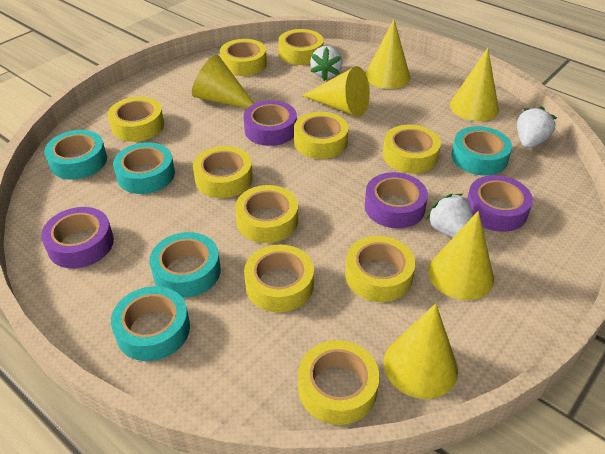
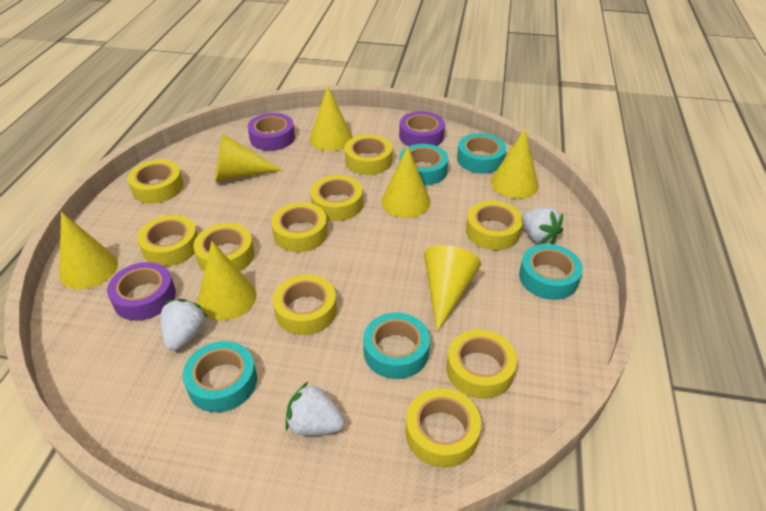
purple tape: 4 -> 3
yellow cone: 6 -> 7

